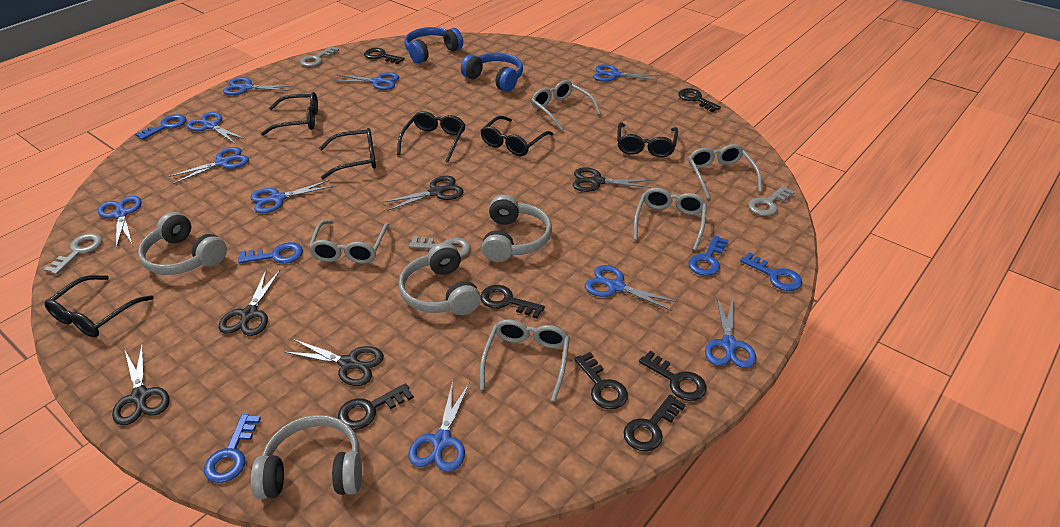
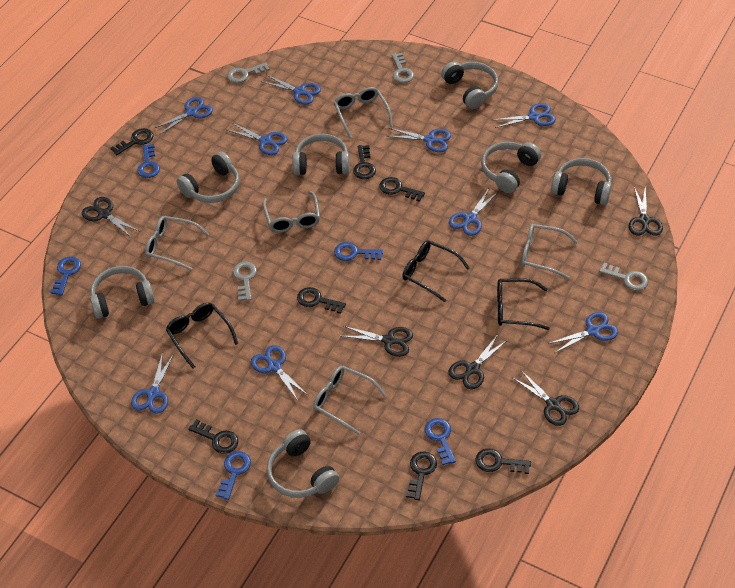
black glasses: 6 -> 3
blue headphones: 2 -> 0
blue scissors: 10 -> 9
grey headphones: 4 -> 7

